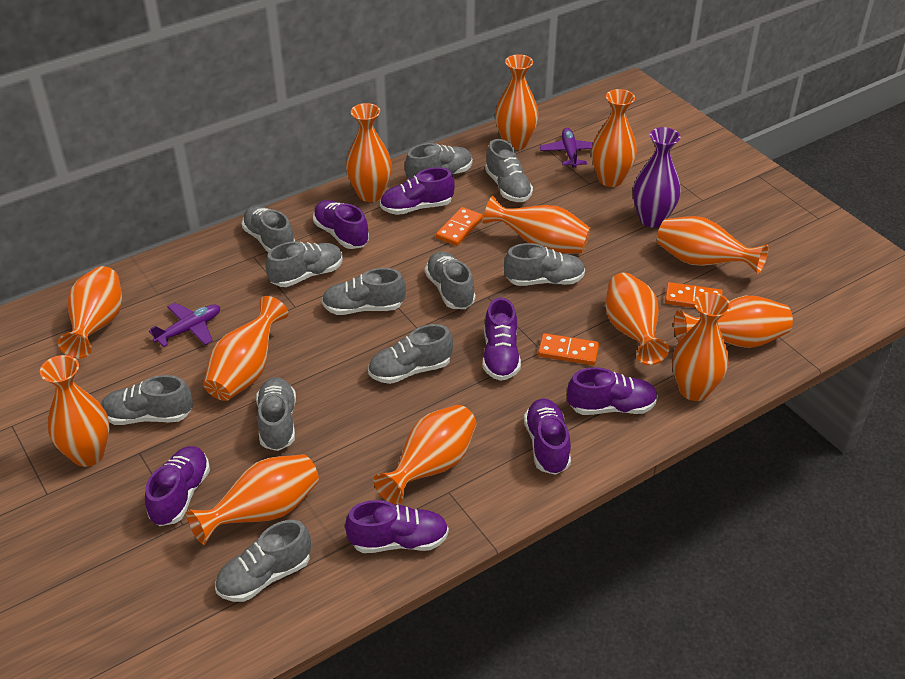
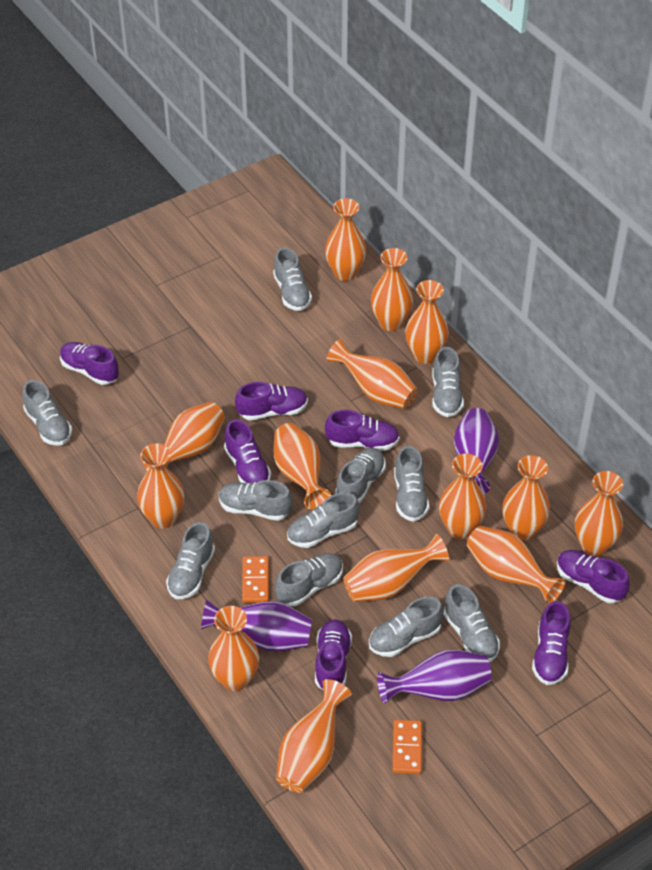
orange domino: 3 -> 2
orange vase: 13 -> 14
purple plane: 2 -> 0
purple vase: 1 -> 3

